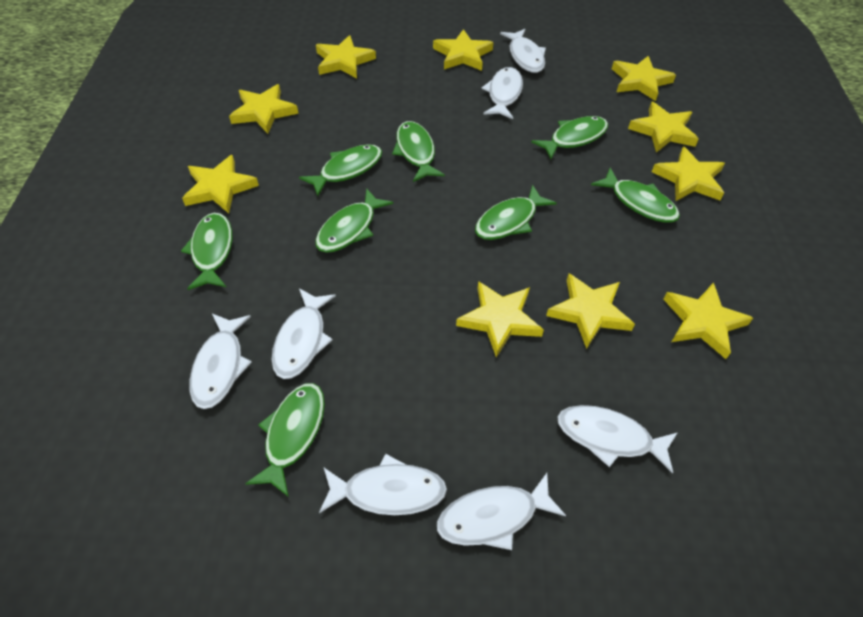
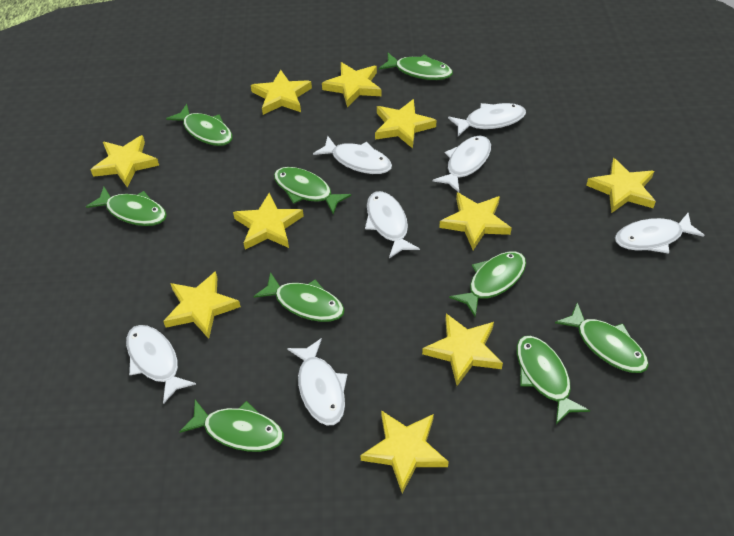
green fish: 8 -> 9

